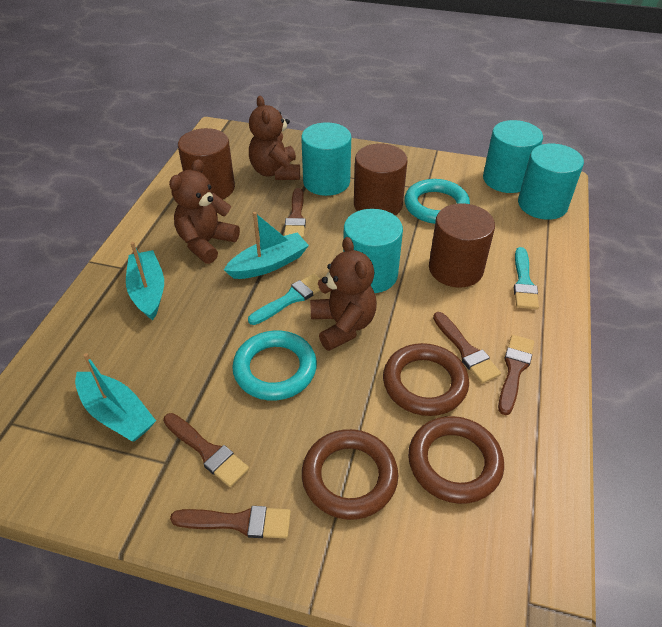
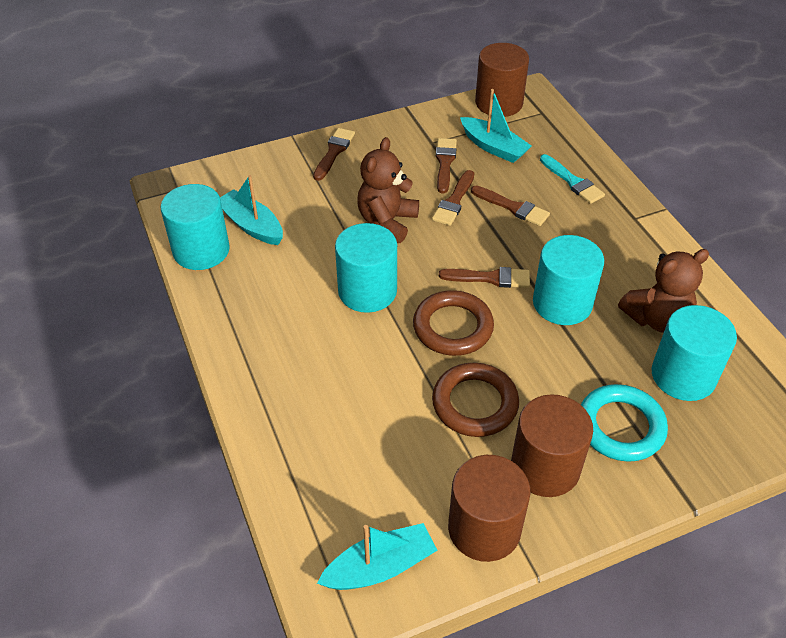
brown ring: 3 -> 2
brown teddy bear: 3 -> 2
turquoise brush: 2 -> 1
turquoise ring: 2 -> 1

